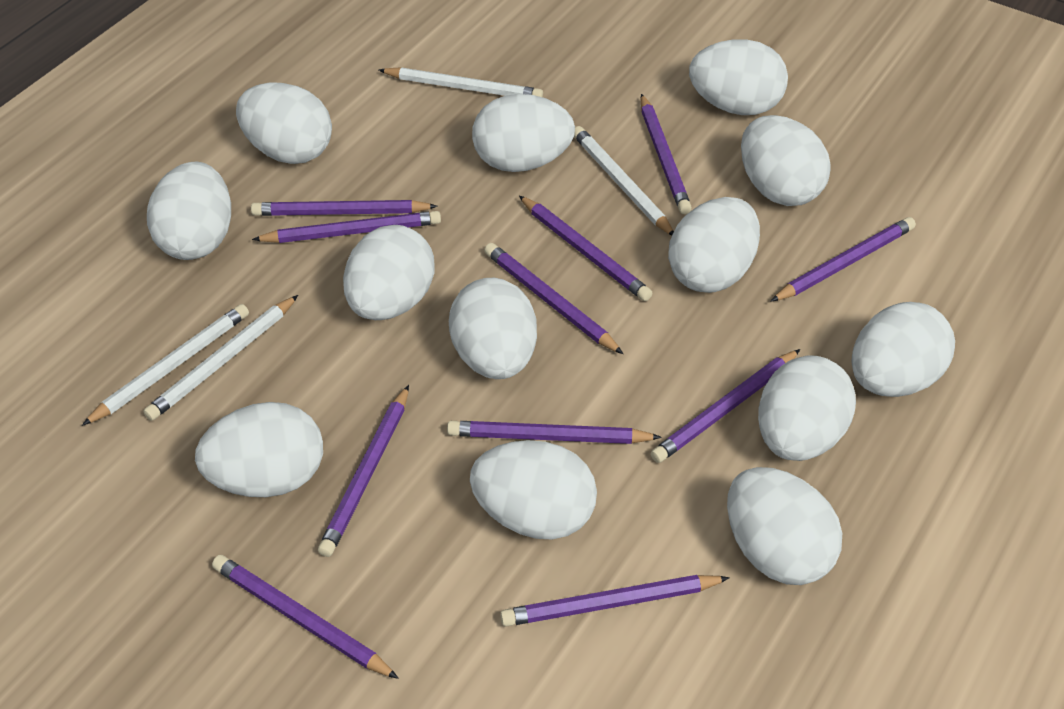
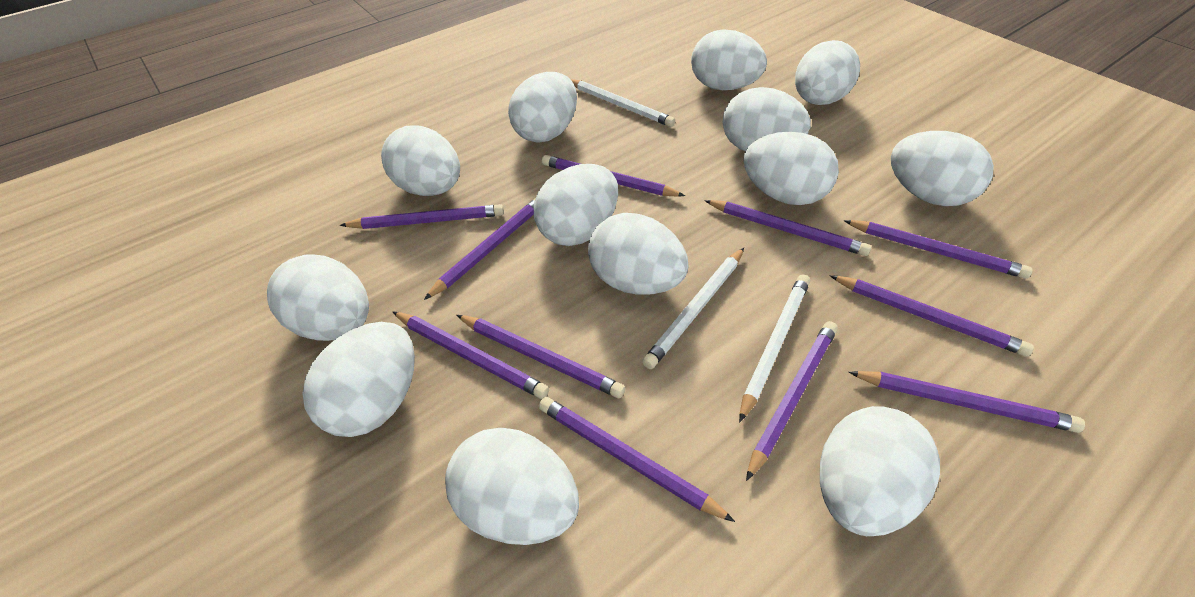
white pencil: 4 -> 3

